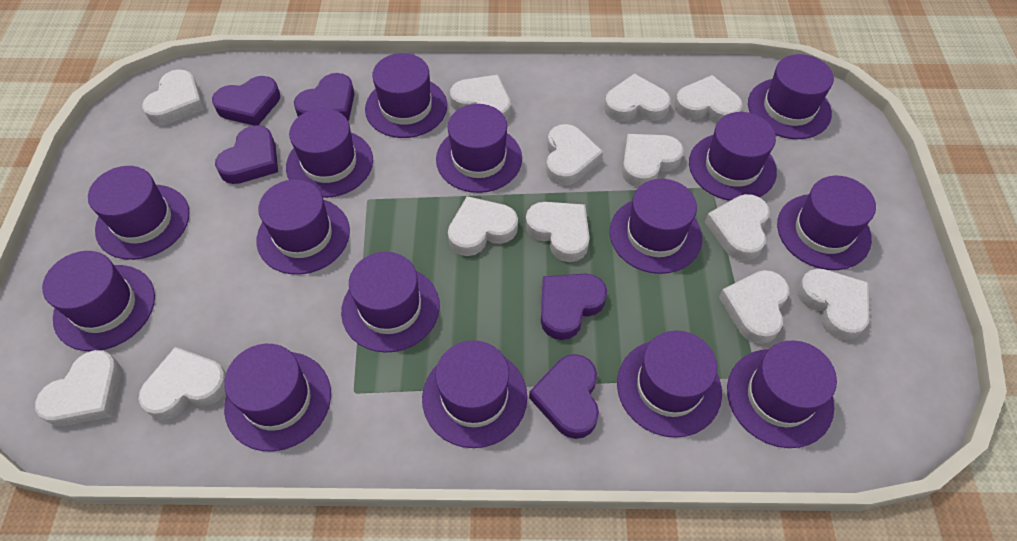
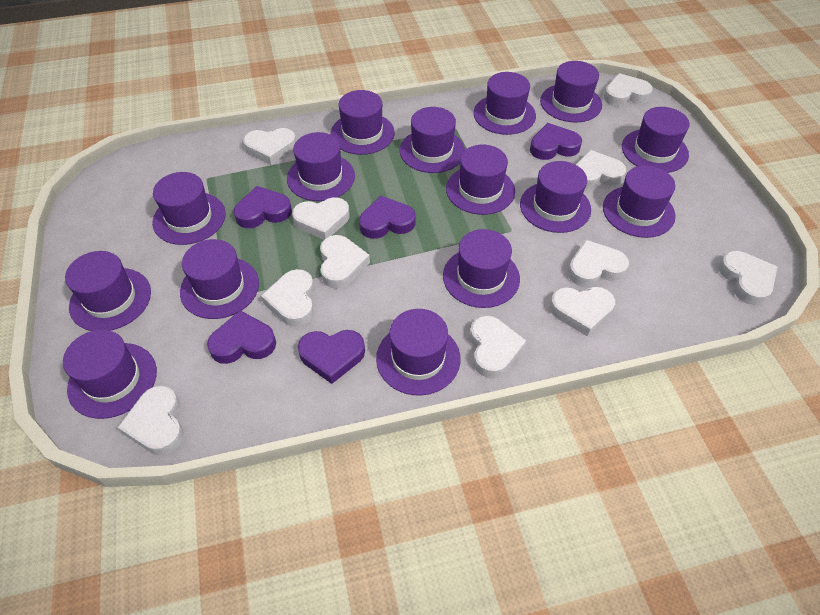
white heart: 13 -> 11

